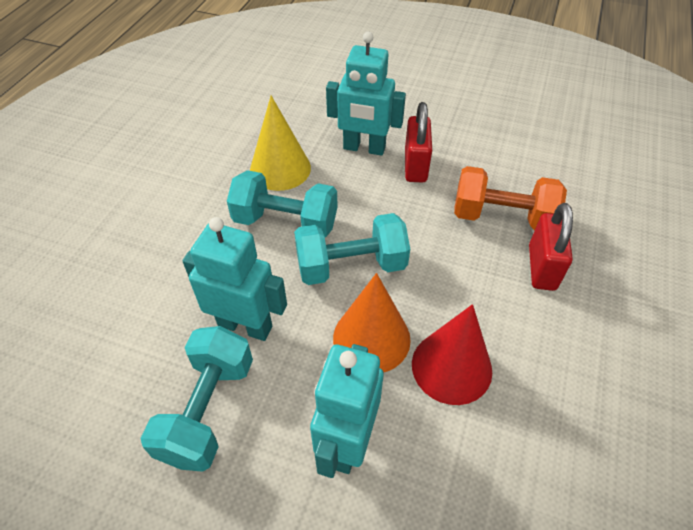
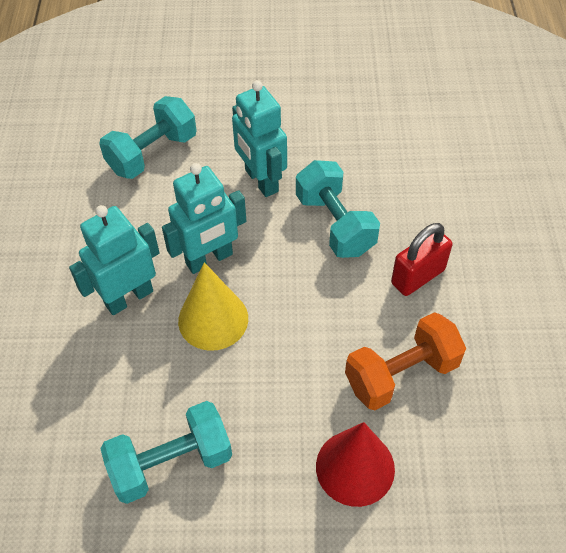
orange cone: 1 -> 0
red padlock: 2 -> 1

